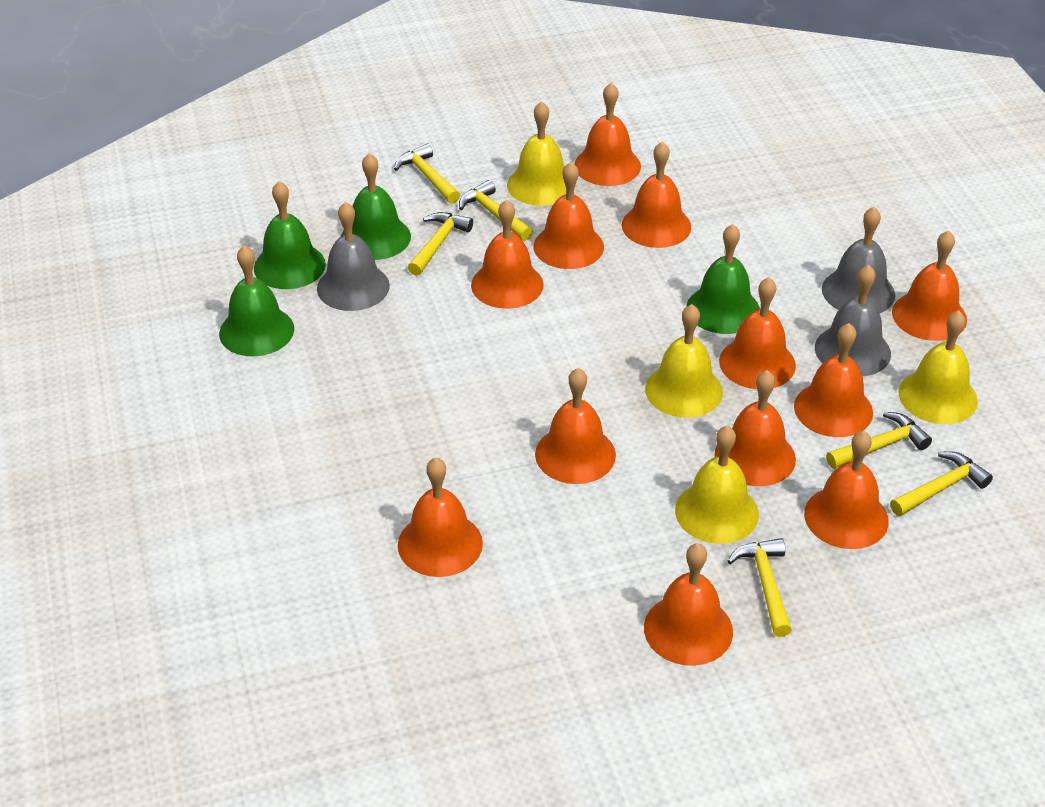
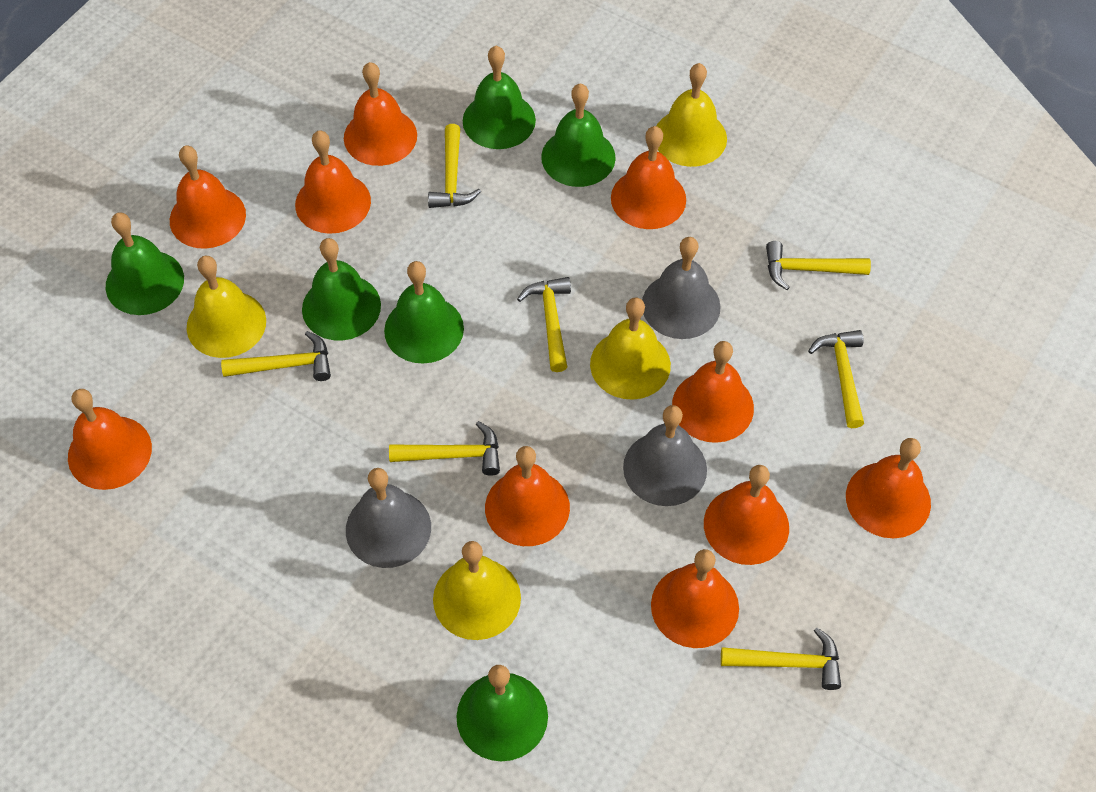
green bell: 4 -> 6
orange bell: 12 -> 10
yellow hammer: 6 -> 7

